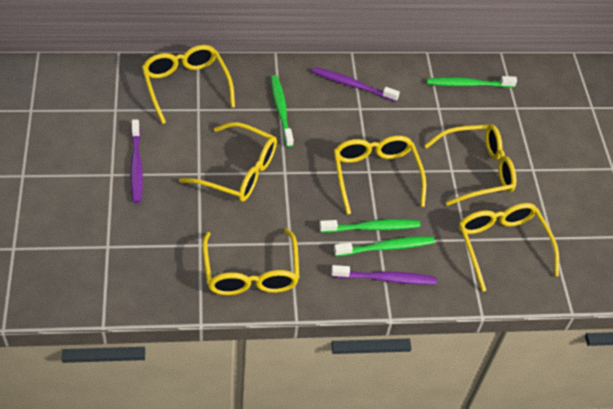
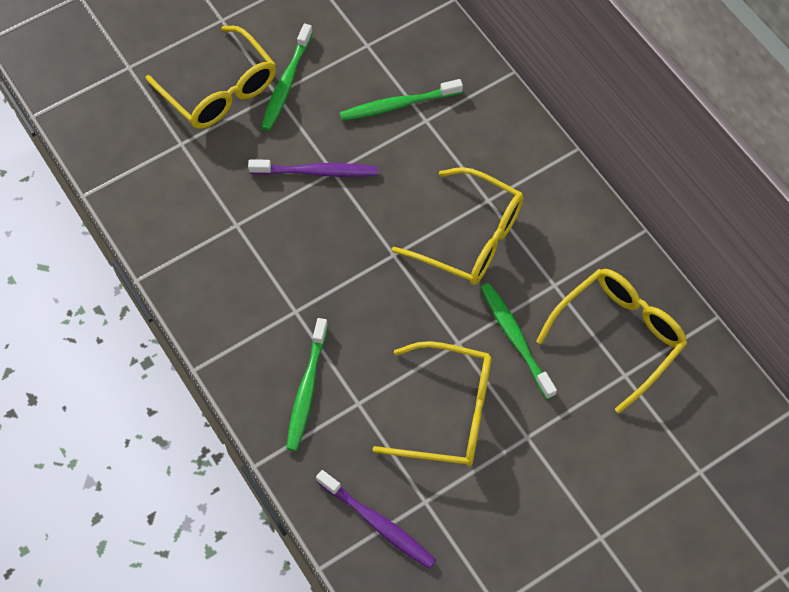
purple toothbrush: 3 -> 2
yellow glasses: 6 -> 4

